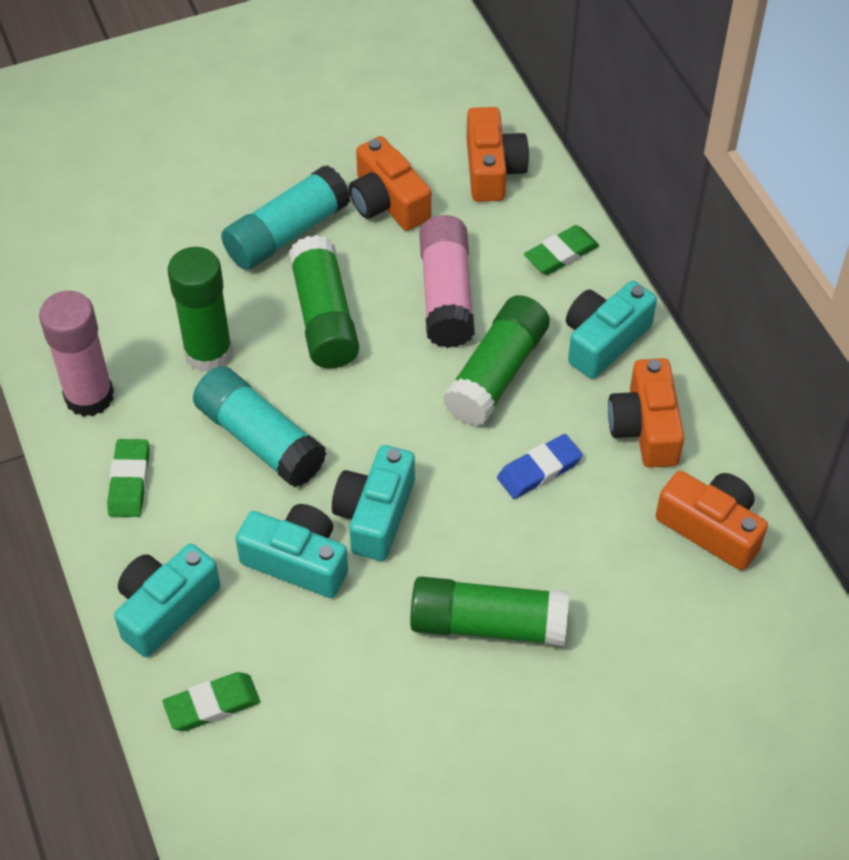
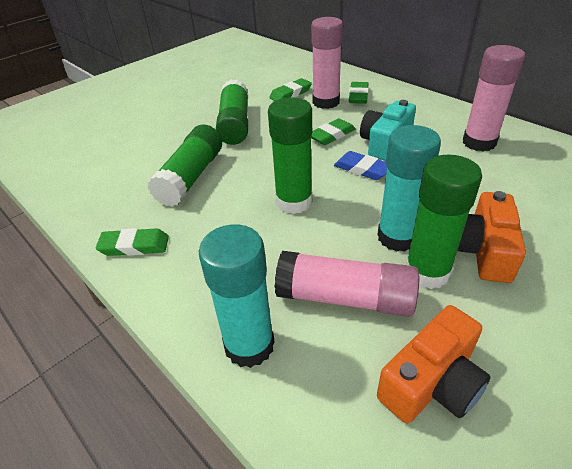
green eraser: 3 -> 4
orange camera: 4 -> 2
pink glue stick: 2 -> 3
turquoise camera: 4 -> 1

